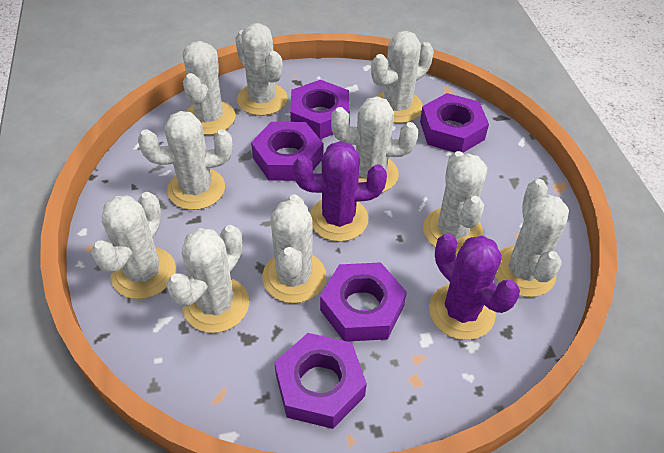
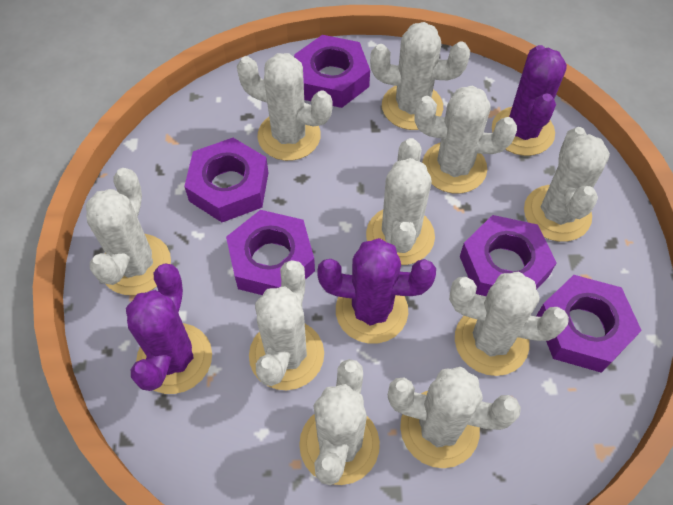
purple cactus: 2 -> 3

